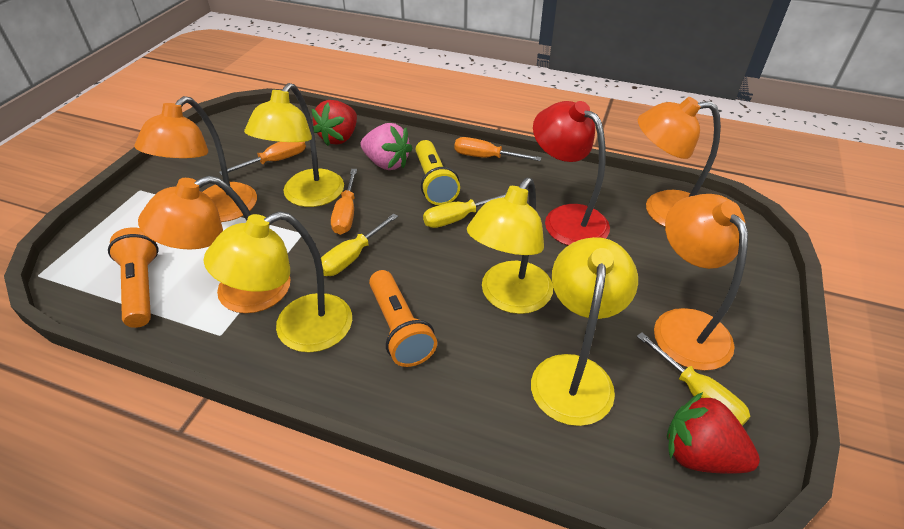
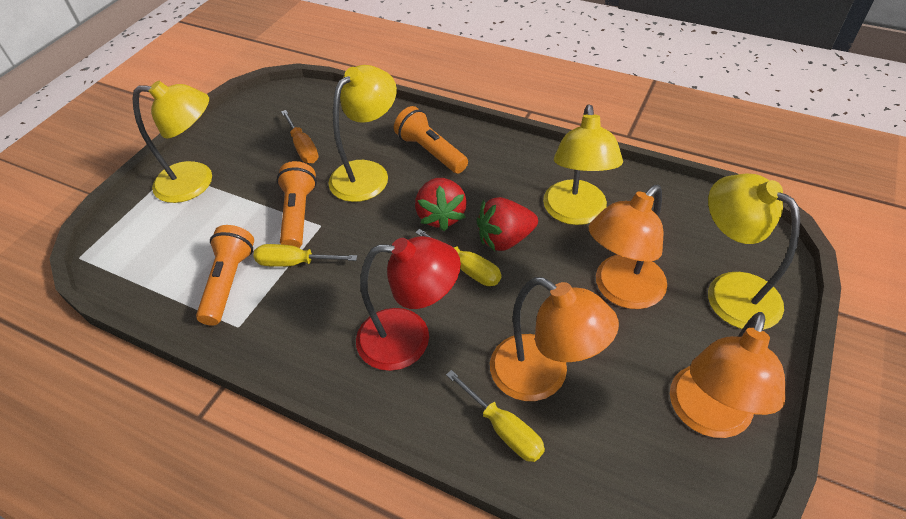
orange flashlight: 2 -> 3
orange lamp: 4 -> 3
orange screwdriver: 3 -> 1
pink strawberry: 1 -> 0
yellow flashlight: 1 -> 0

